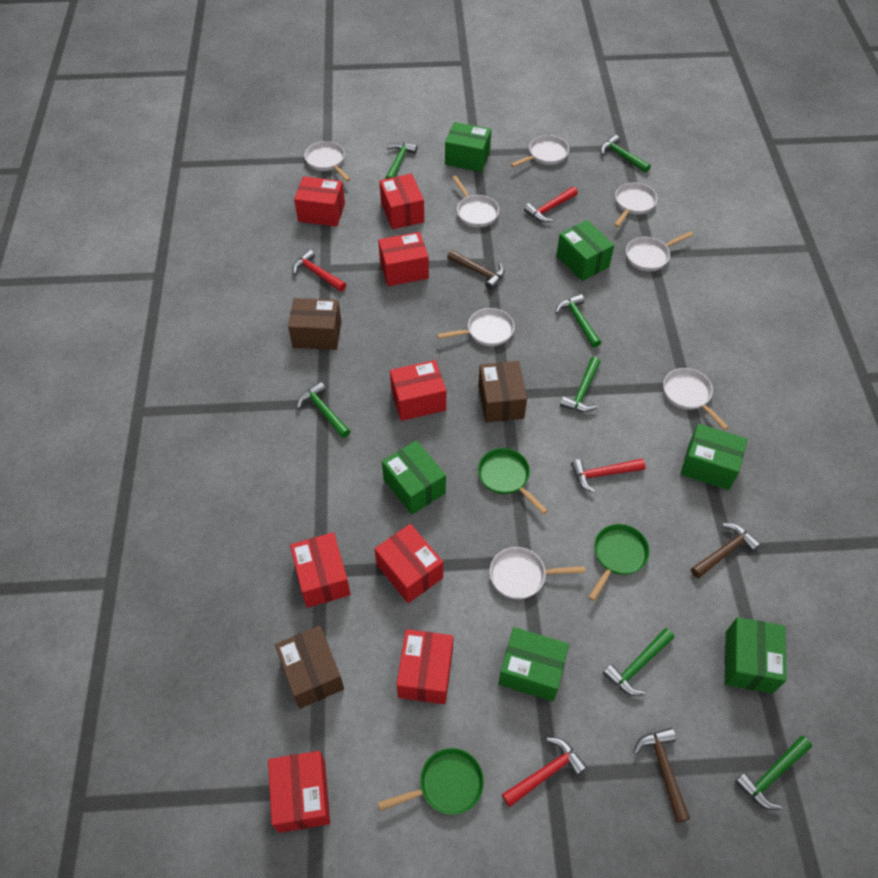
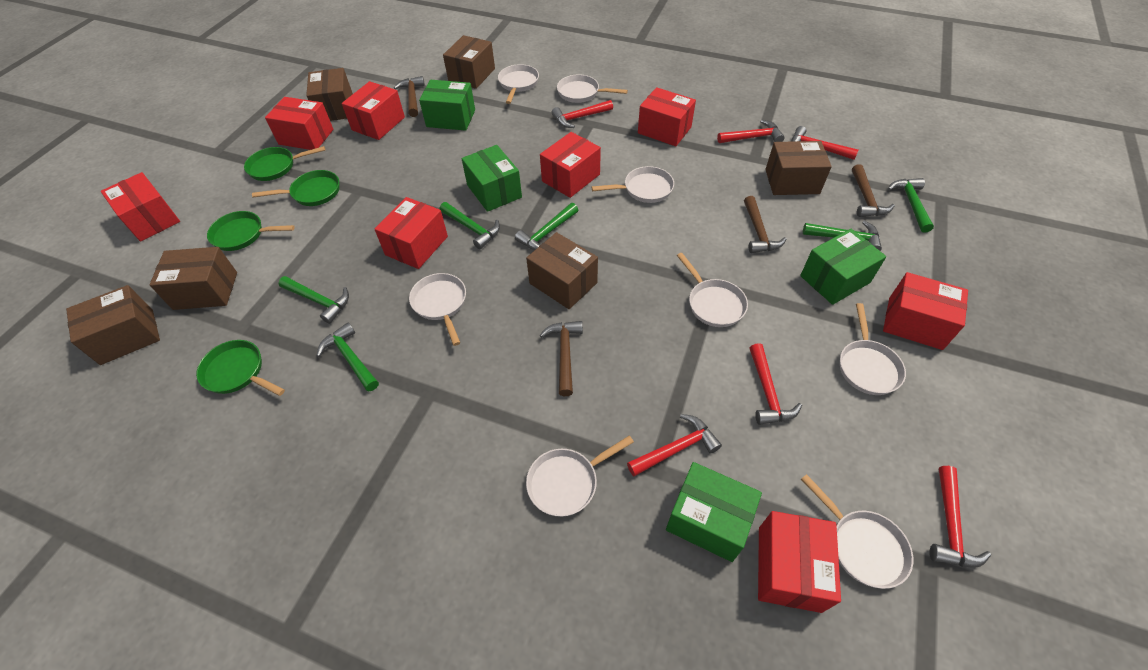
brown box: 3 -> 6
brown hammer: 3 -> 4
green box: 6 -> 4
green hammer: 7 -> 6
green pan: 3 -> 4
red hammer: 4 -> 6

